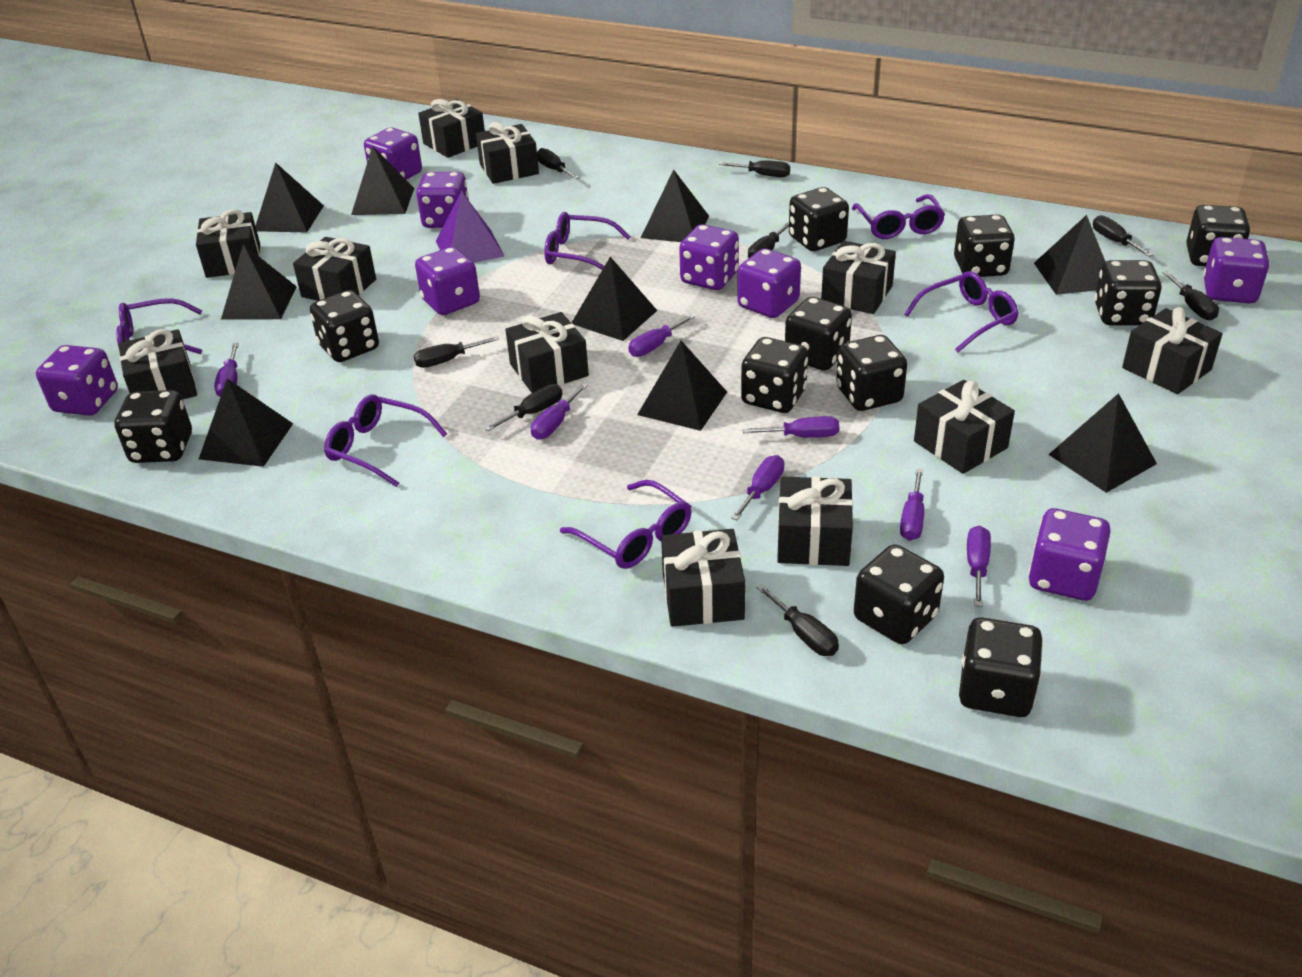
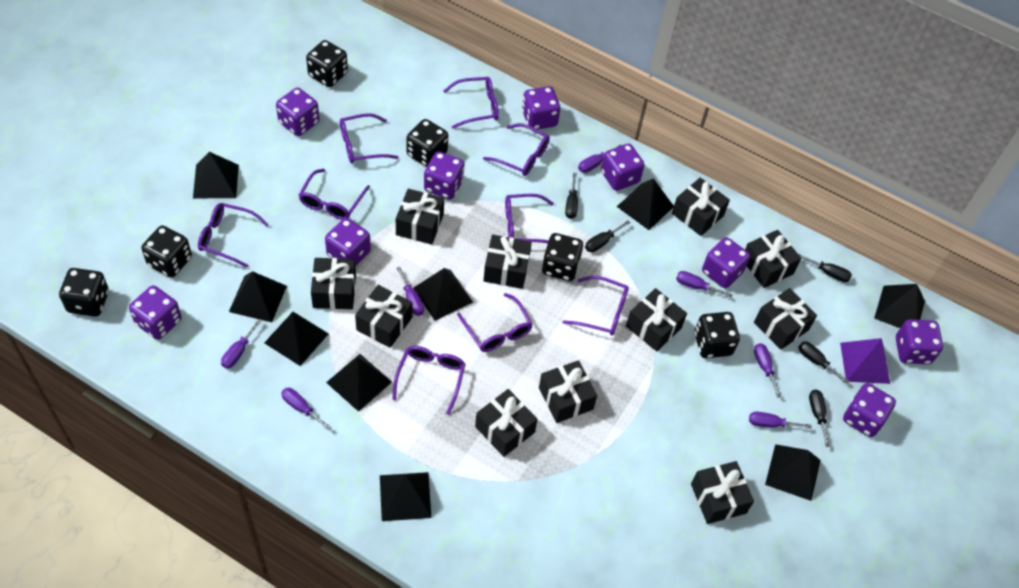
black dice: 11 -> 6
black screwdriver: 8 -> 5
purple dice: 8 -> 9
purple glasses: 6 -> 9

